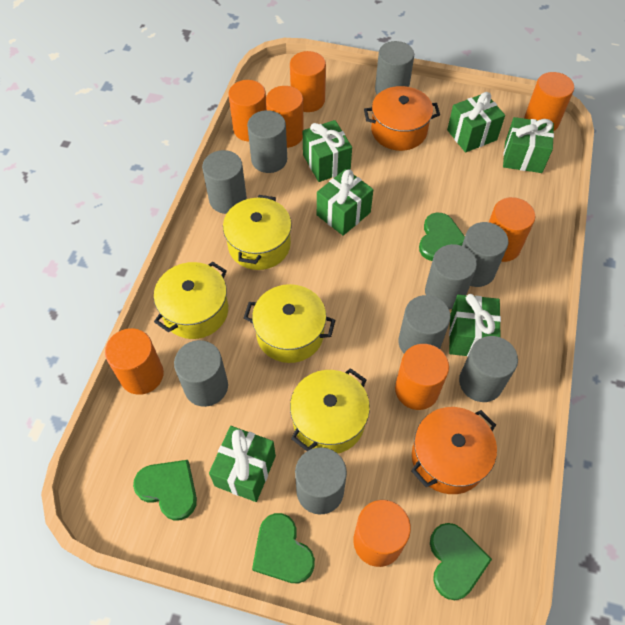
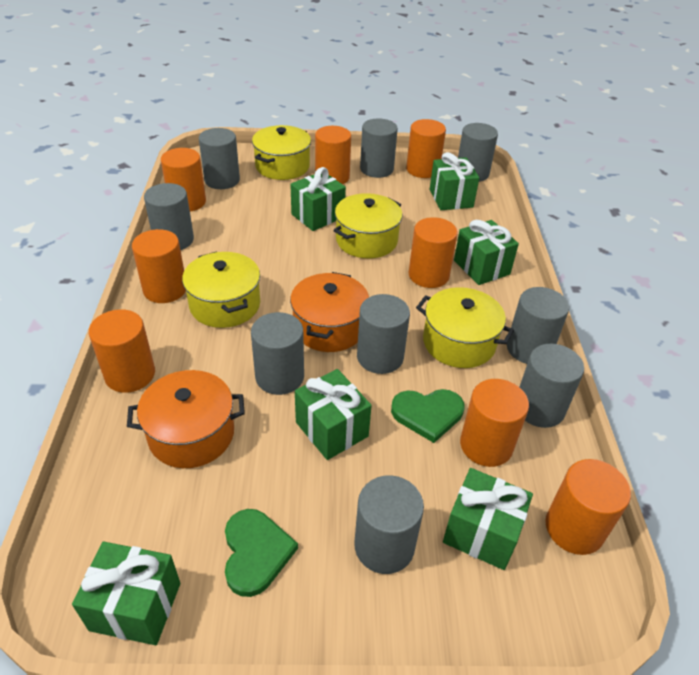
green heart: 4 -> 2

